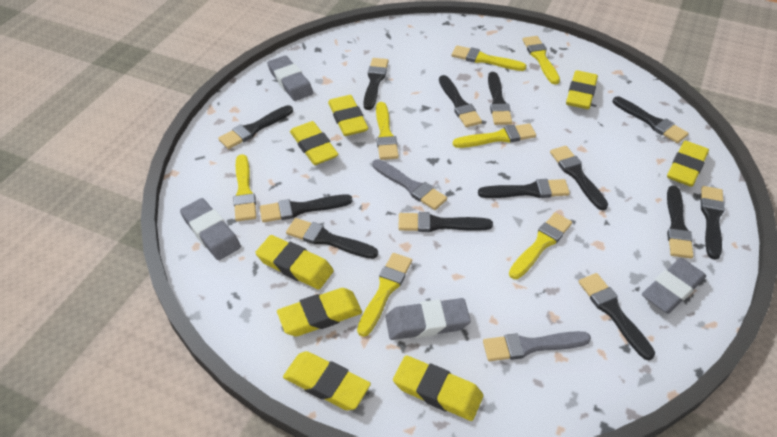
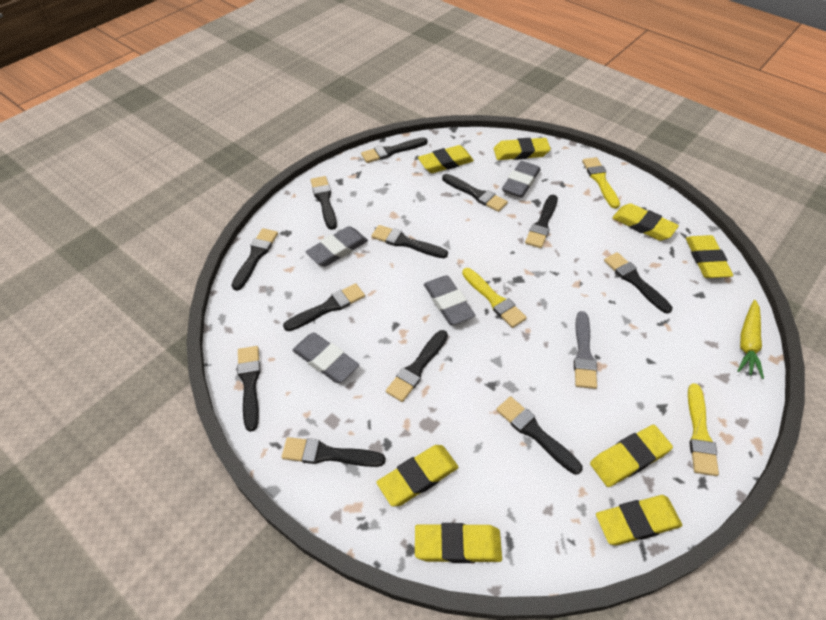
black brush: 13 -> 12
grey brush: 2 -> 1
yellow brush: 7 -> 3
yellow carrot: 0 -> 1

